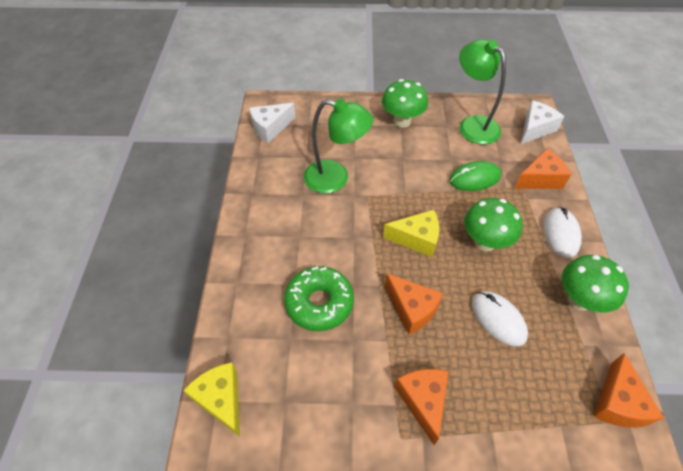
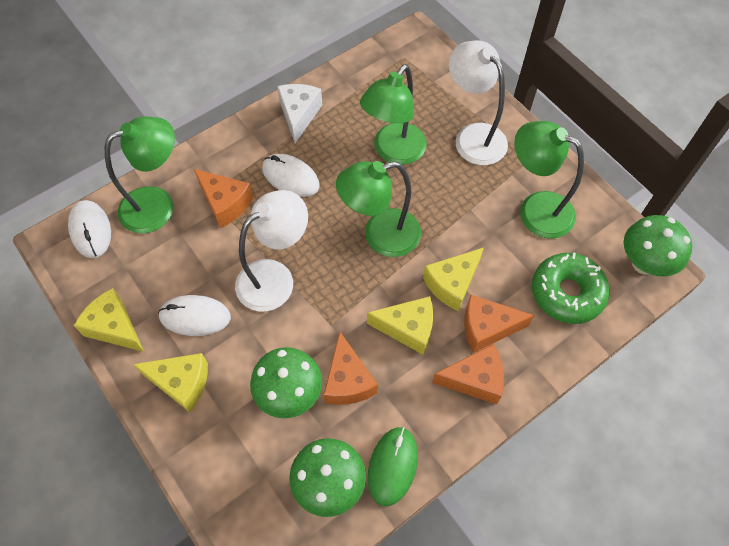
green lamp: 2 -> 4
white cheese: 2 -> 1
white lamp: 0 -> 2
white mouse: 2 -> 3
yellow cheese: 2 -> 4

